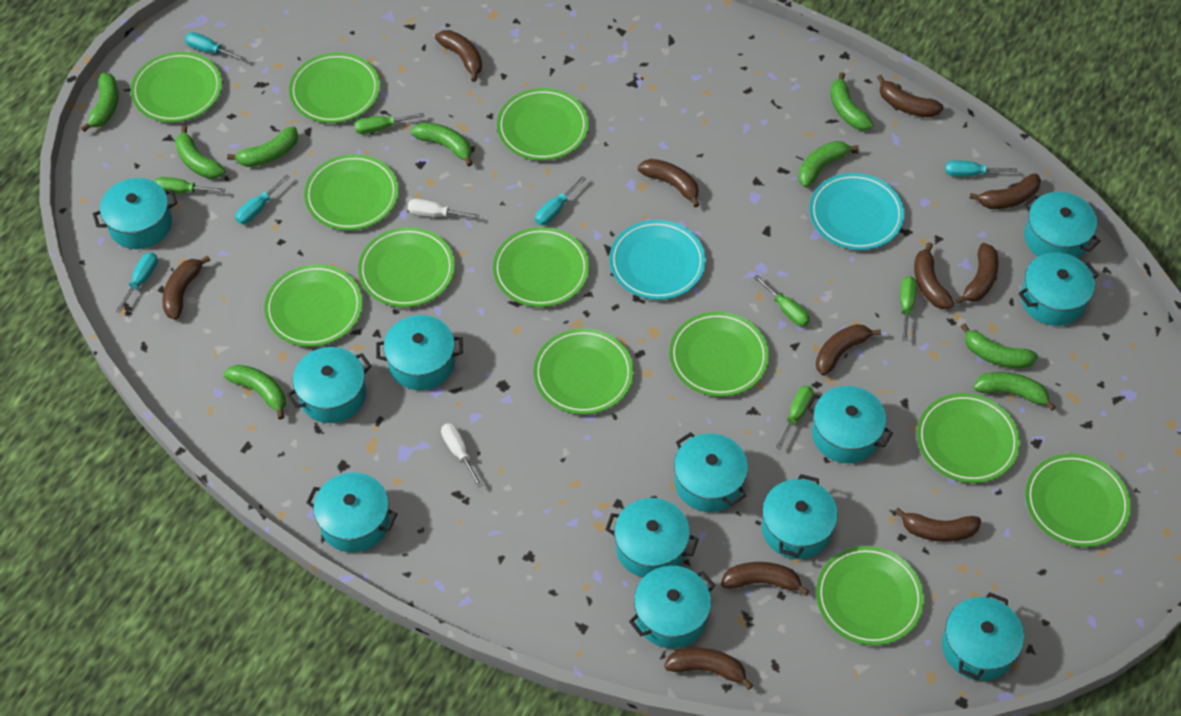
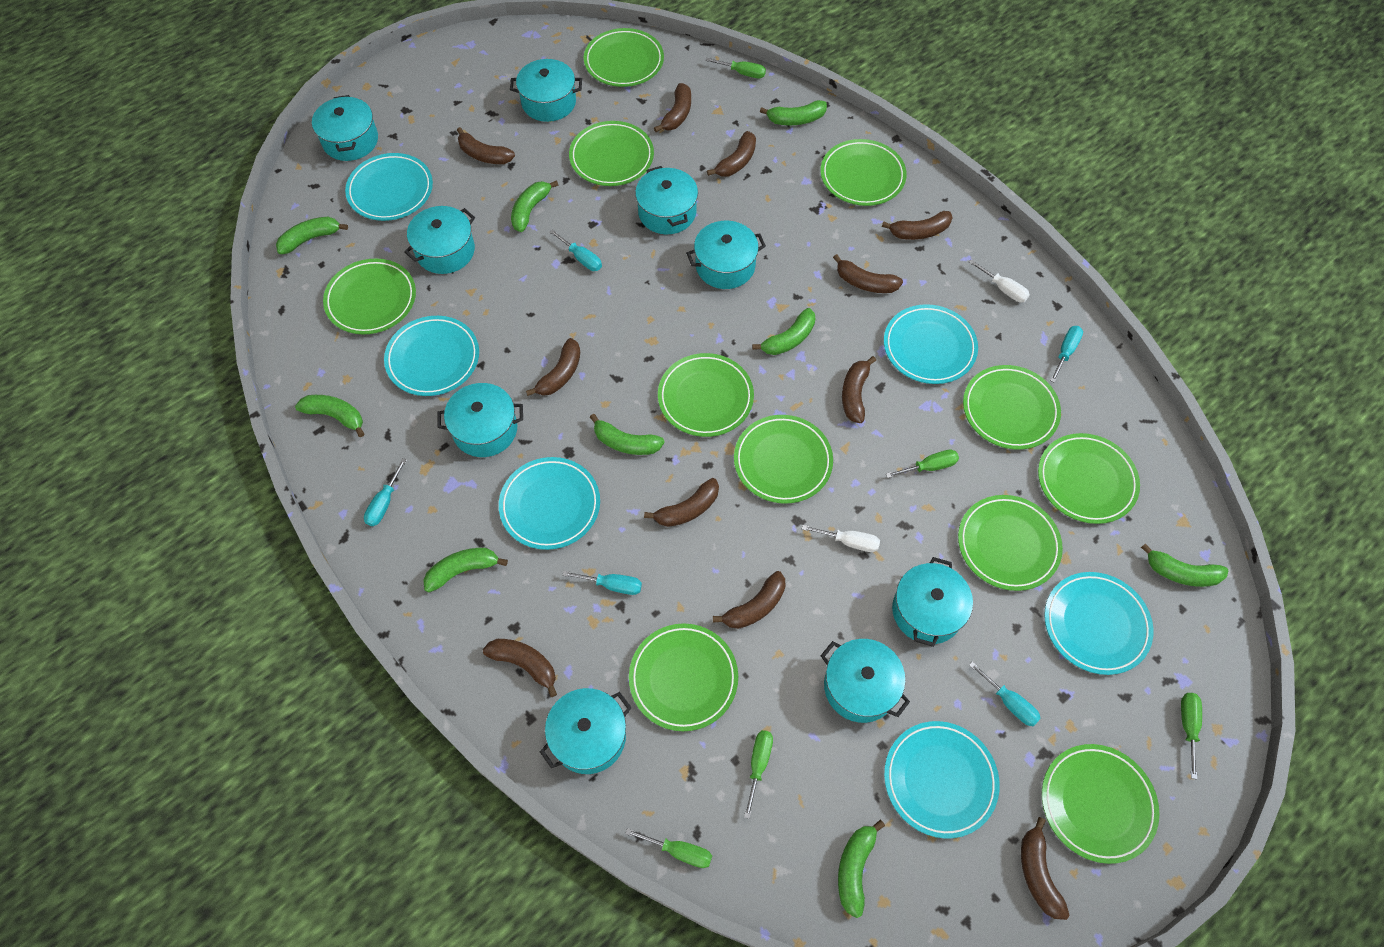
green plate: 12 -> 11
turquoise plate: 2 -> 6
turquoise pot: 12 -> 9

